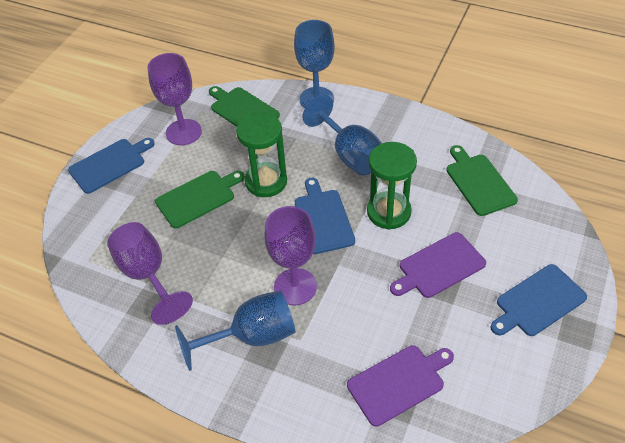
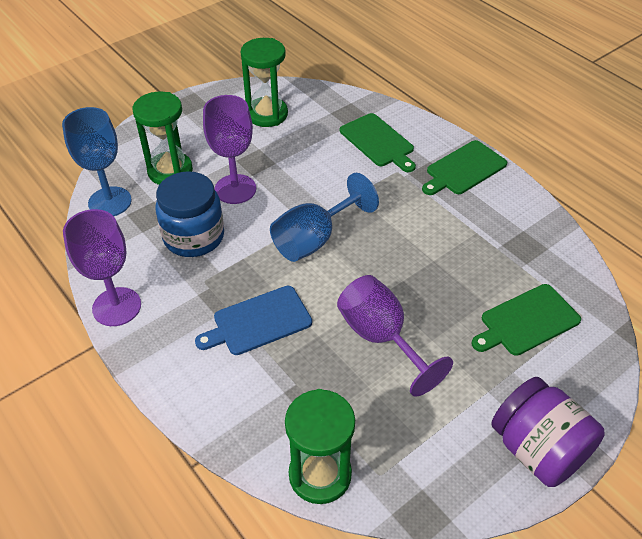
blue cutting board: 3 -> 1
blue goblet: 3 -> 2
blue jar: 0 -> 1
green hourglass: 2 -> 3
purple cutting board: 2 -> 0
purple jar: 0 -> 1

